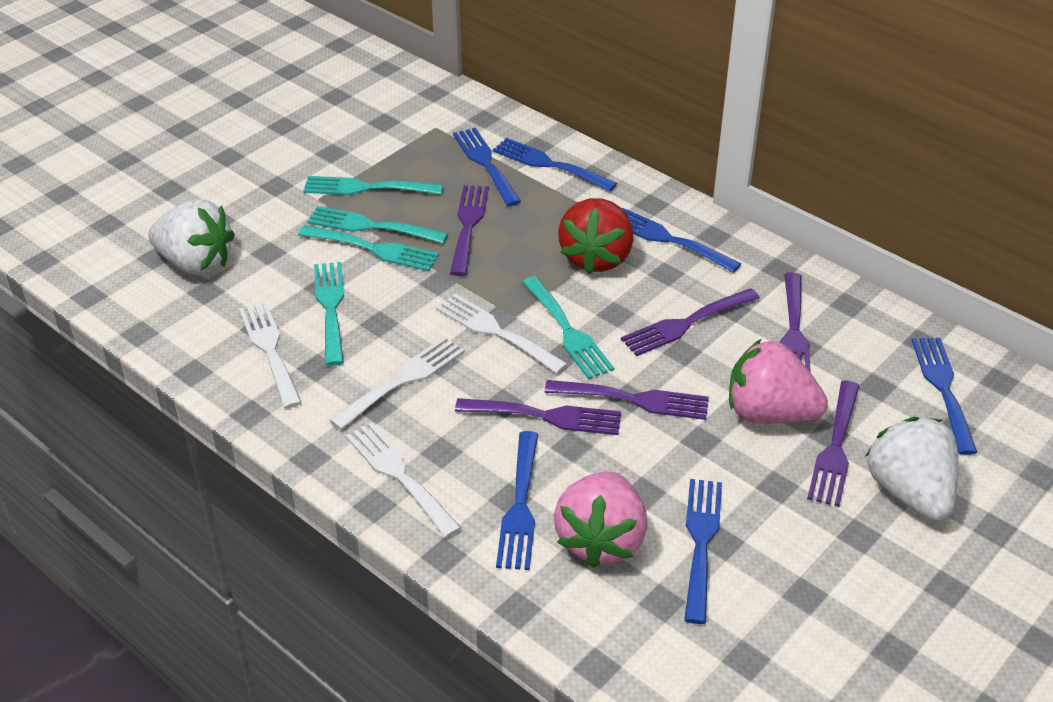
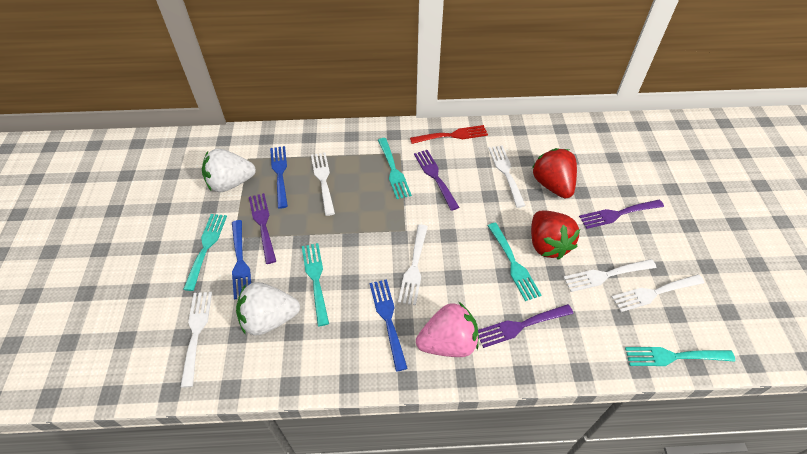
blue fork: 6 -> 3
pink strawberry: 2 -> 1
purple fork: 6 -> 4
red fork: 0 -> 1
red strawberry: 1 -> 2
white fork: 4 -> 6

